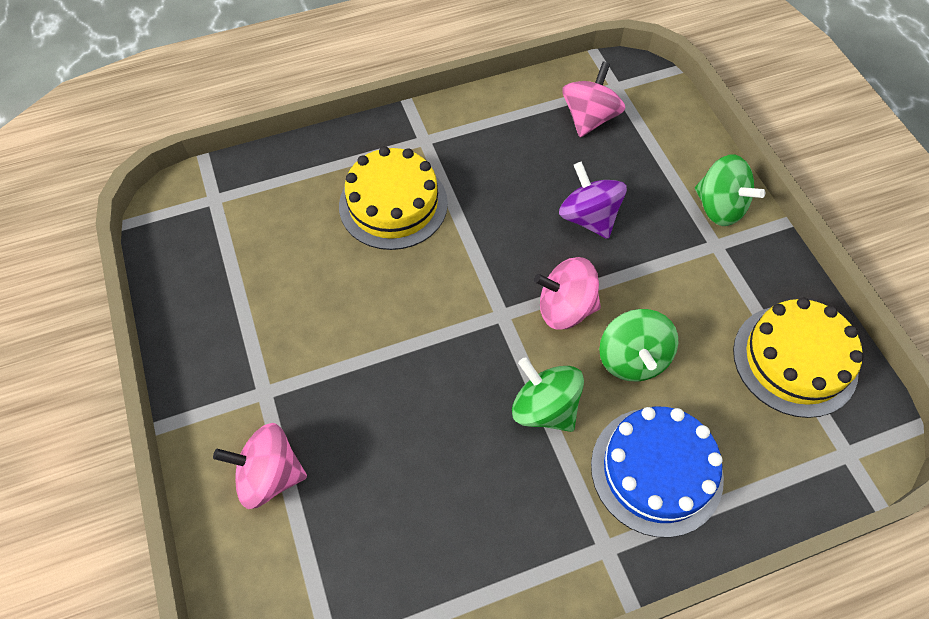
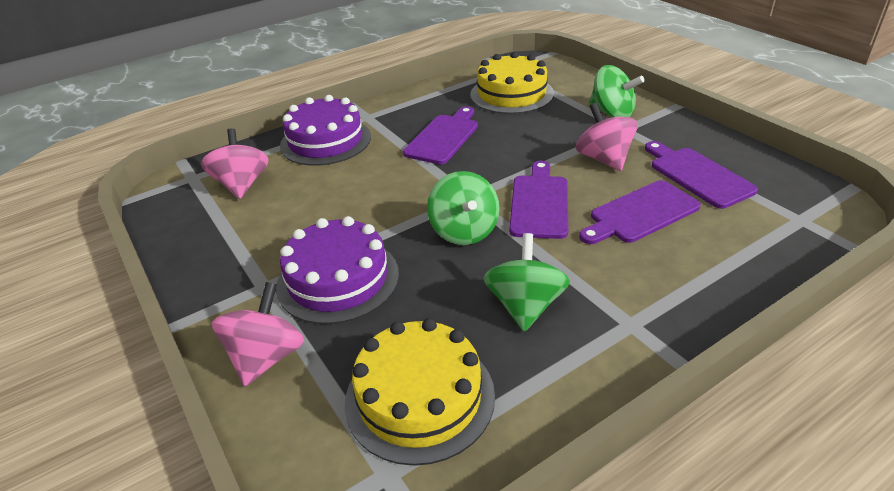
blue cake: 1 -> 0
purple cake: 0 -> 2
purple cutting board: 0 -> 4
purple spinning top: 1 -> 0

